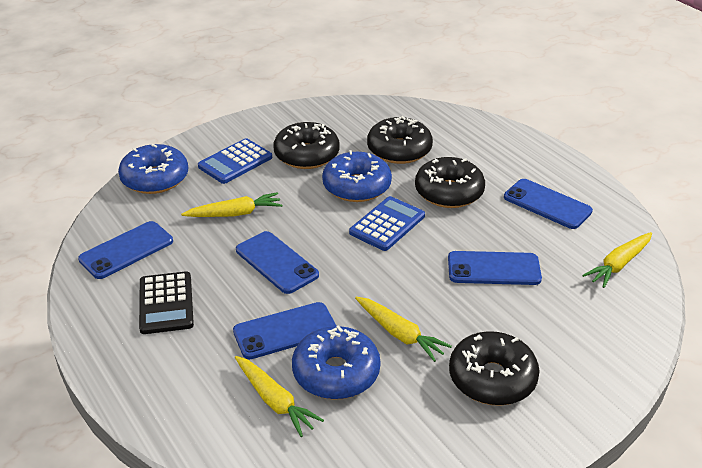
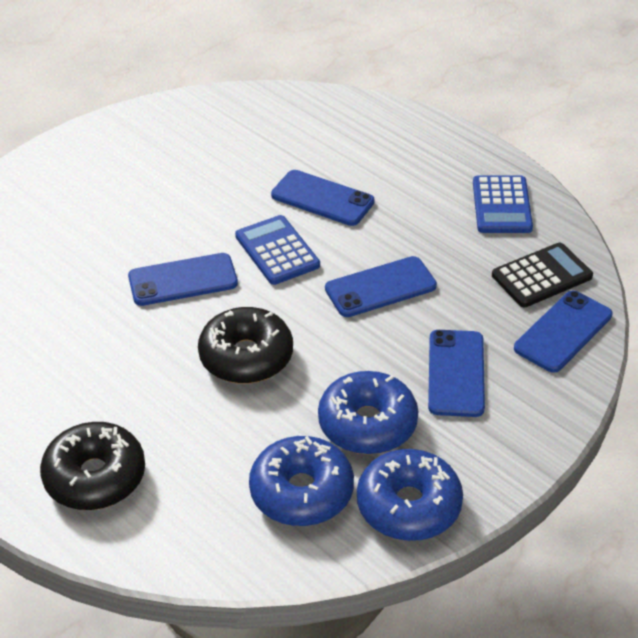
black donut: 4 -> 2
yellow carrot: 4 -> 0

